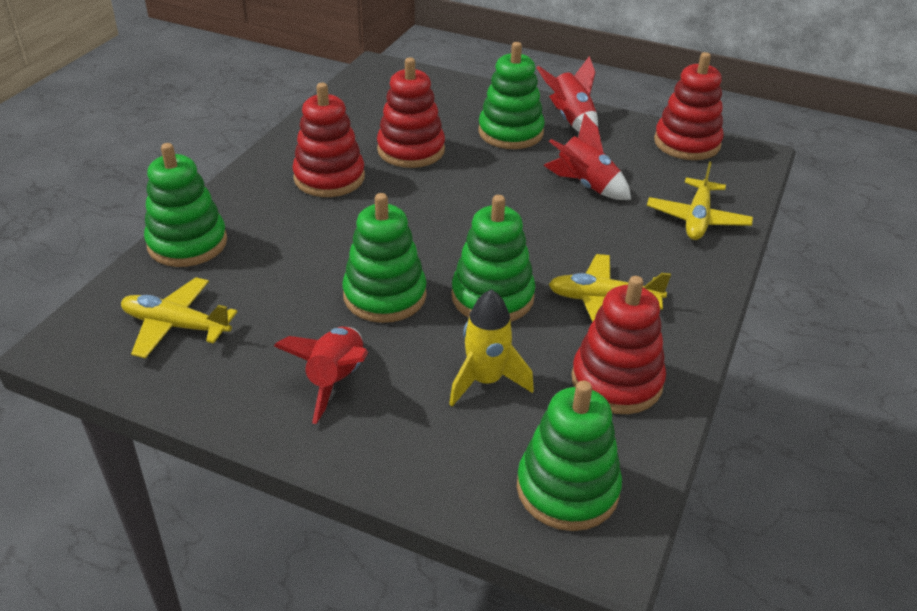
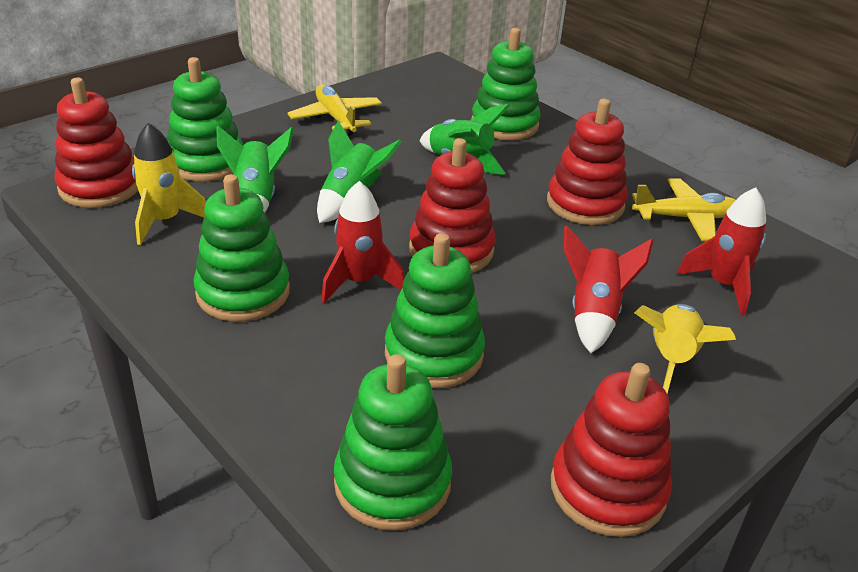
green rocket: 0 -> 3
yellow plane: 3 -> 2
yellow rocket: 1 -> 2

